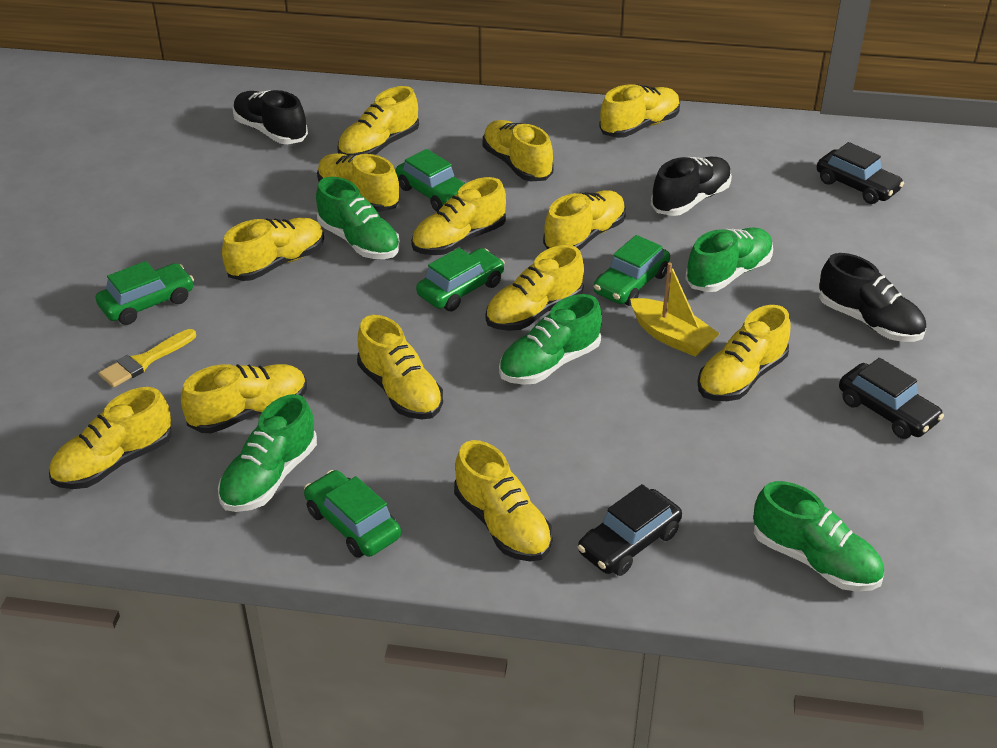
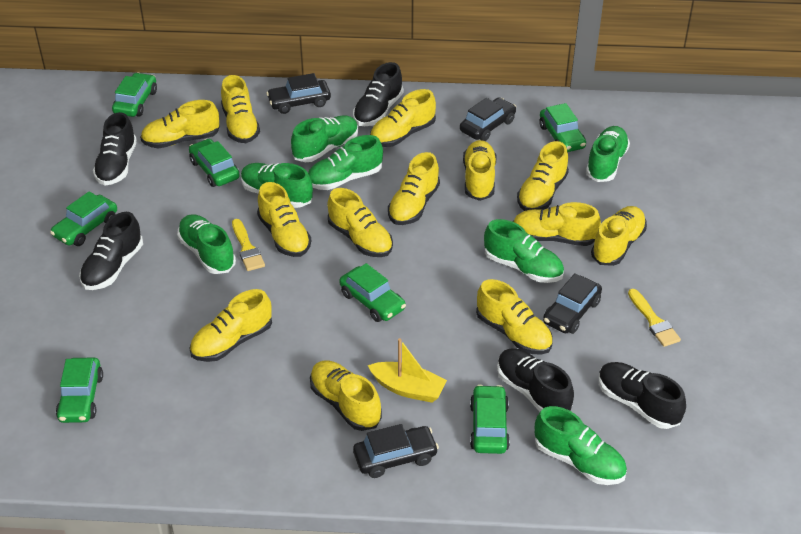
black car: 3 -> 4
black shoe: 3 -> 5
green car: 5 -> 7
green shoe: 5 -> 7
yellow brush: 1 -> 2

